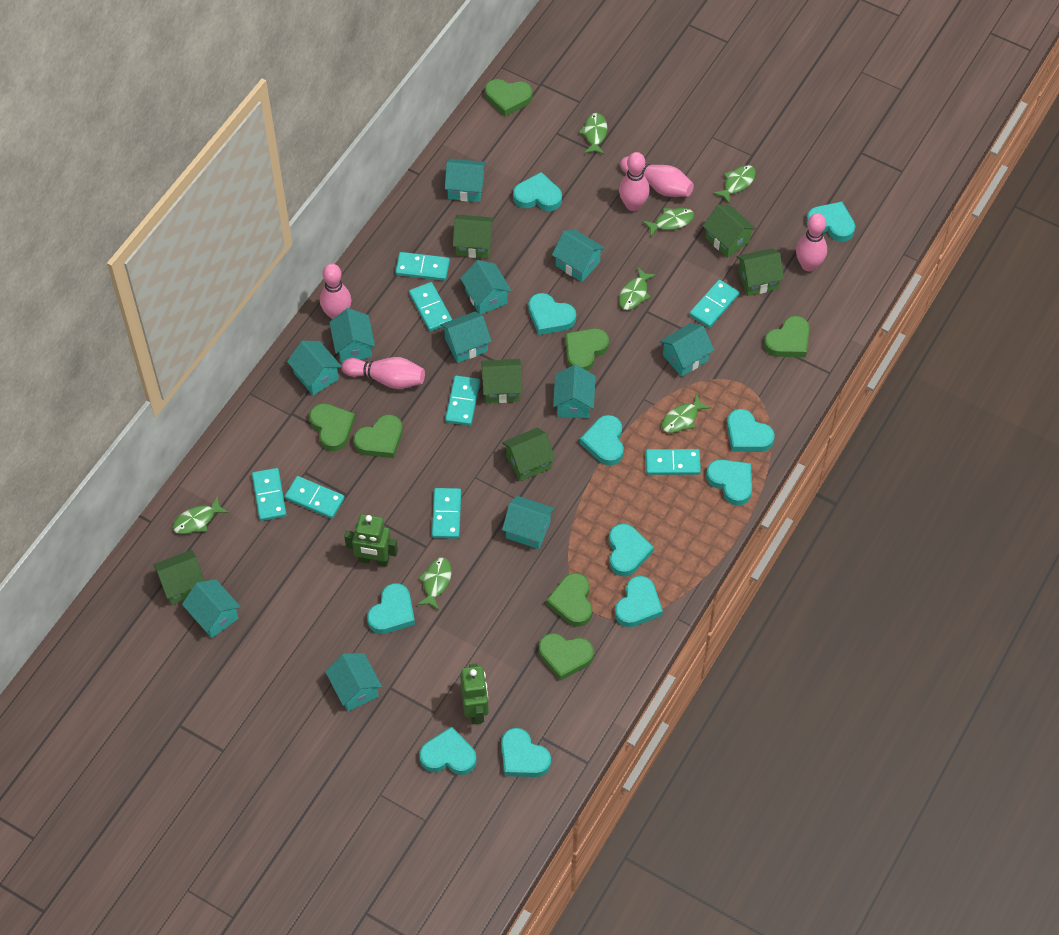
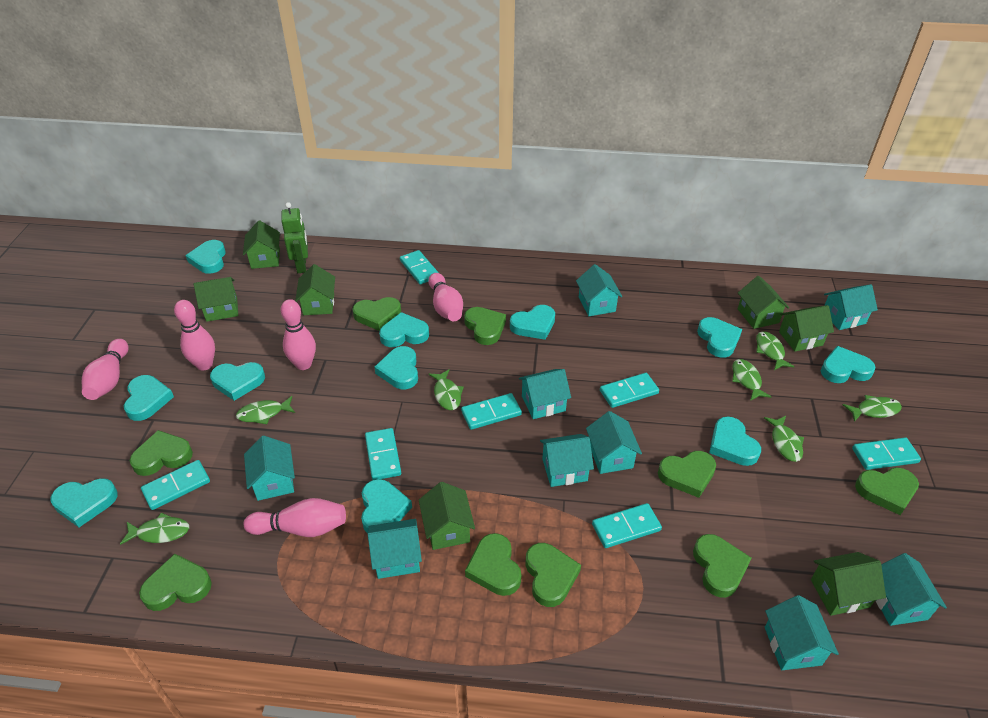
green heart: 7 -> 9
green house: 6 -> 7
green robot: 2 -> 1
turquoise domino: 8 -> 7
turquoise house: 11 -> 9

